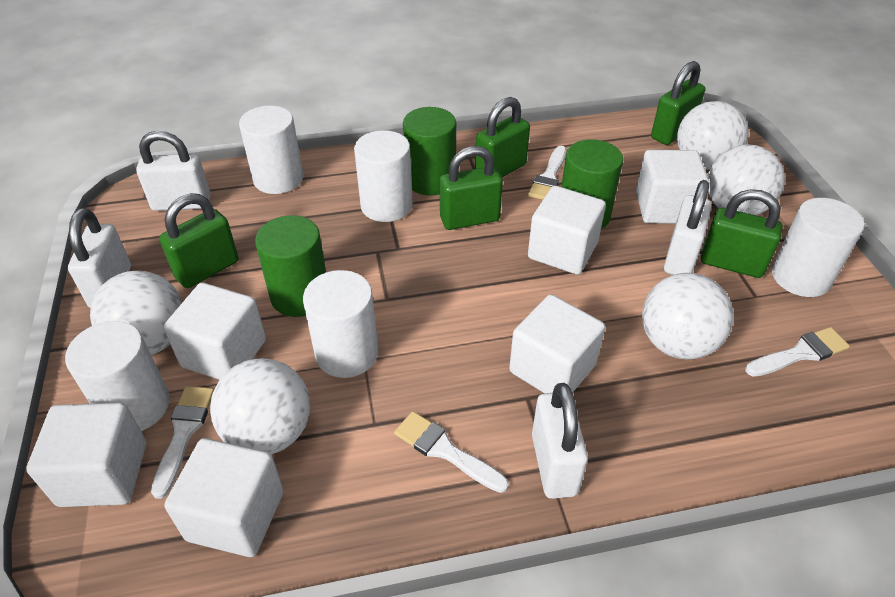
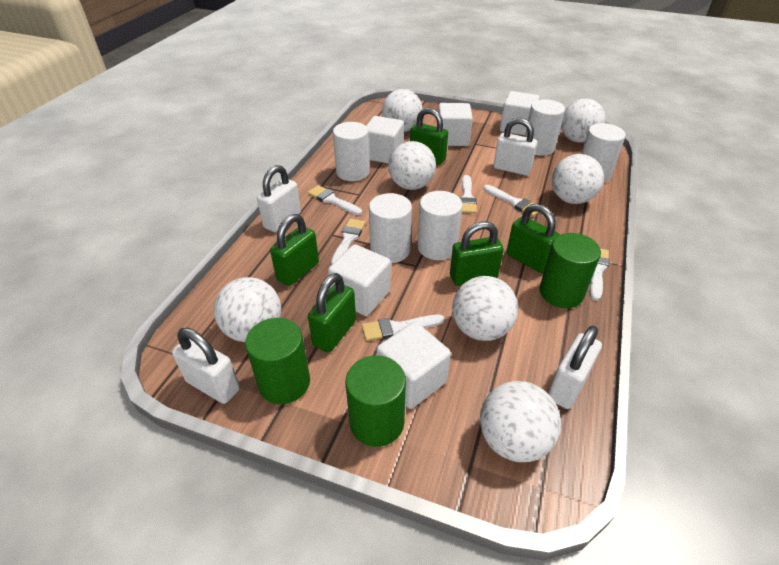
white ball: 5 -> 7
white brush: 4 -> 6
white cube: 6 -> 5

